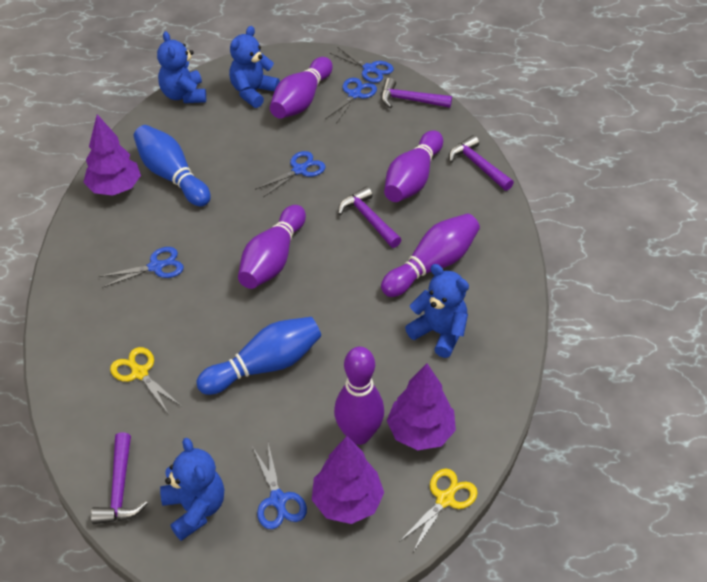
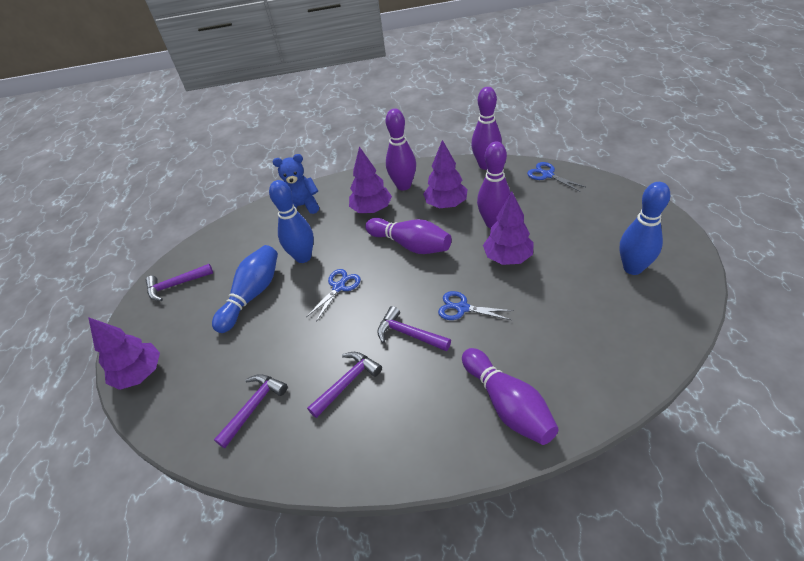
blue bowling pin: 2 -> 3
blue scissors: 5 -> 3
blue teddy bear: 4 -> 1
purple tree: 3 -> 4
yellow scissors: 2 -> 0

